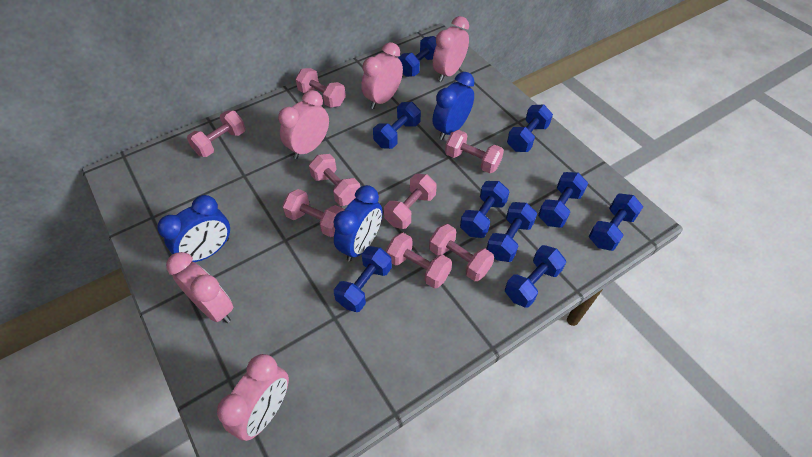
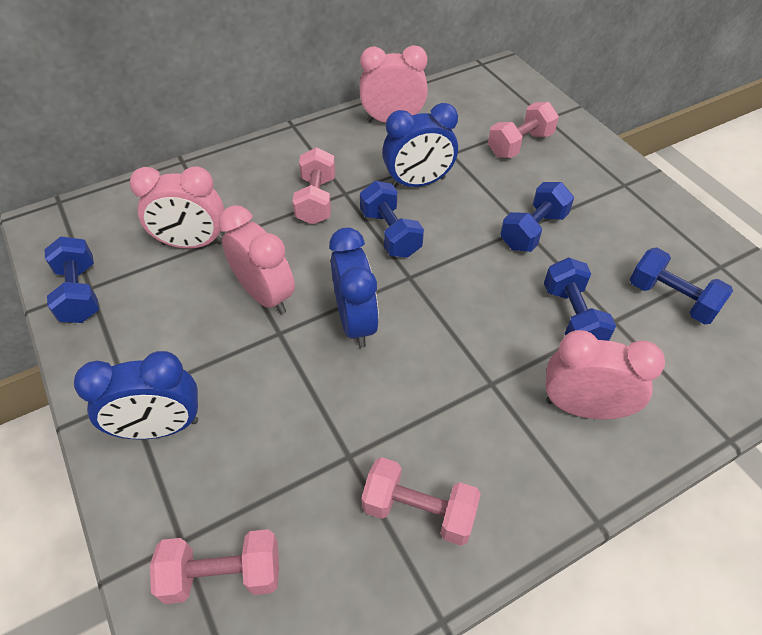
blue dumbbell: 9 -> 5
pink clock: 5 -> 4
pink dumbbell: 8 -> 4

